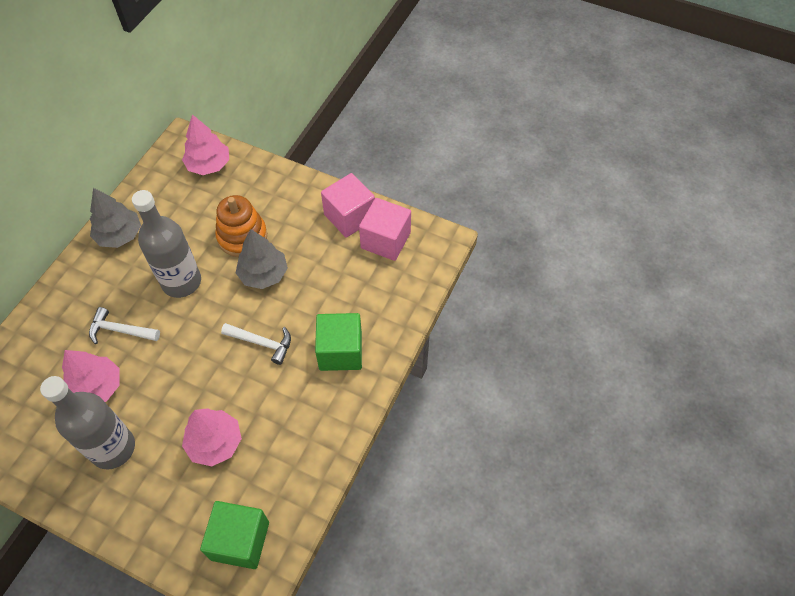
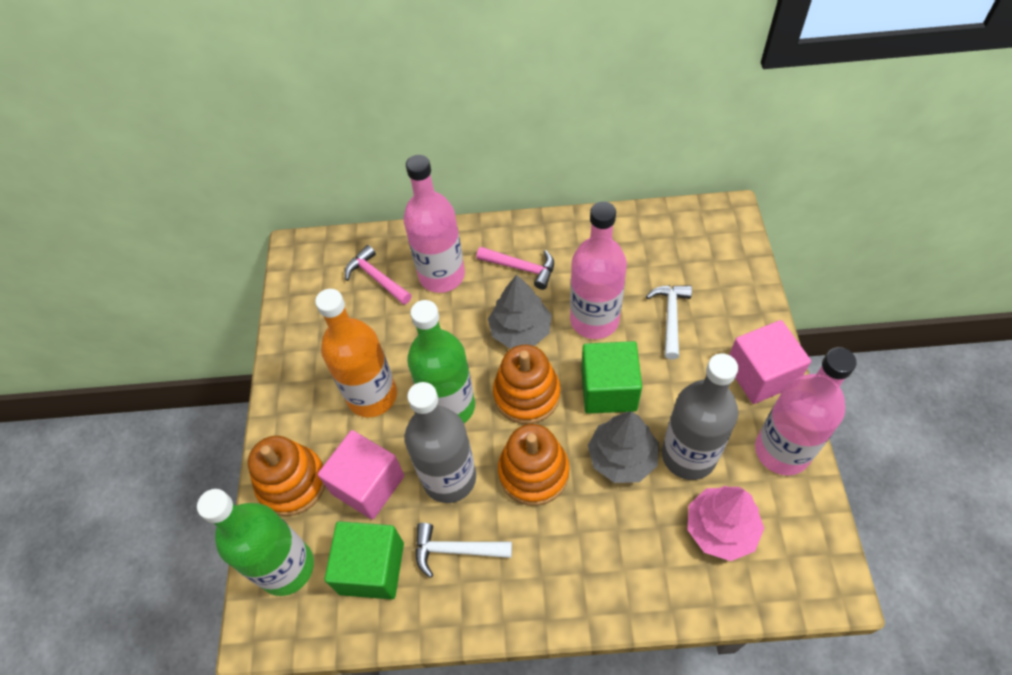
green bottle: 0 -> 2
orange bottle: 0 -> 1
orange stacking toy: 1 -> 3
pink bottle: 0 -> 3
pink hammer: 0 -> 2
pink tree: 3 -> 1

